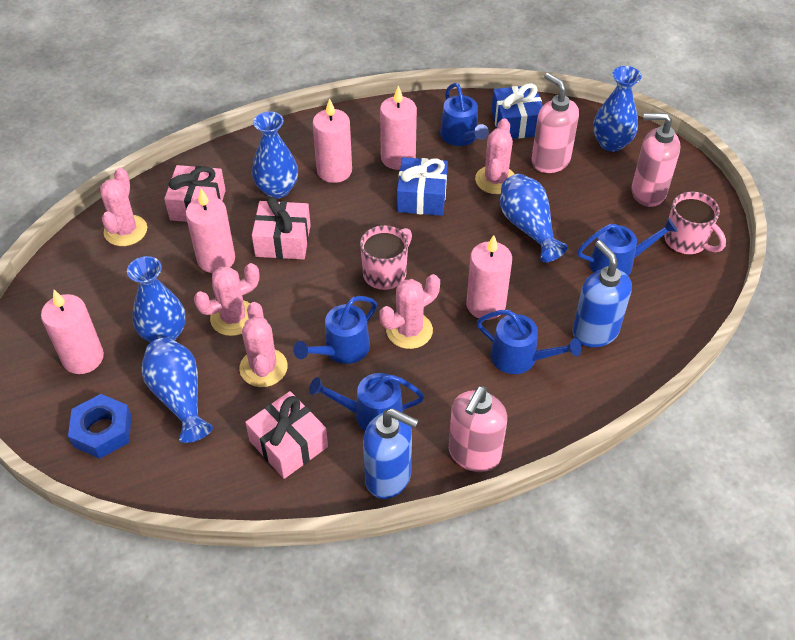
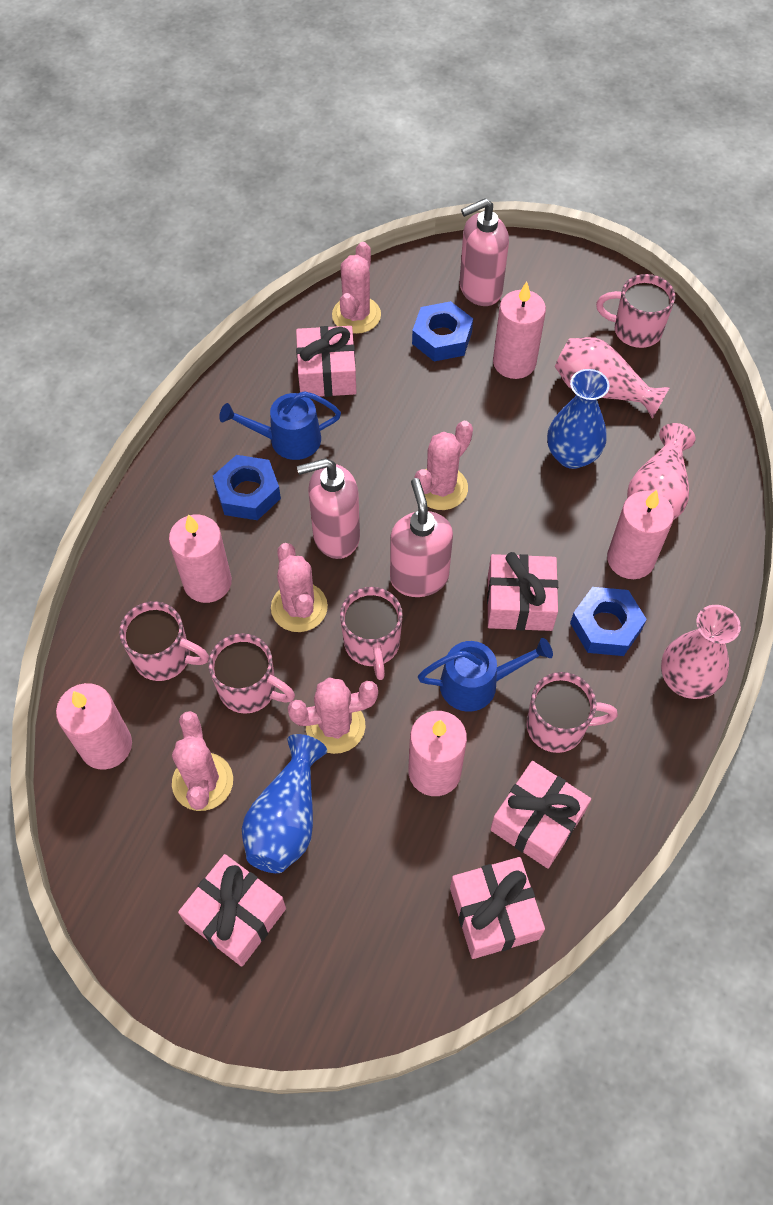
blue gift: 2 -> 0
blue nut: 1 -> 3
blue soap dispenser: 2 -> 0
blue vase: 5 -> 2
blue watering can: 5 -> 2
pink gift: 3 -> 5
pink mug: 2 -> 5
pink vase: 0 -> 3

